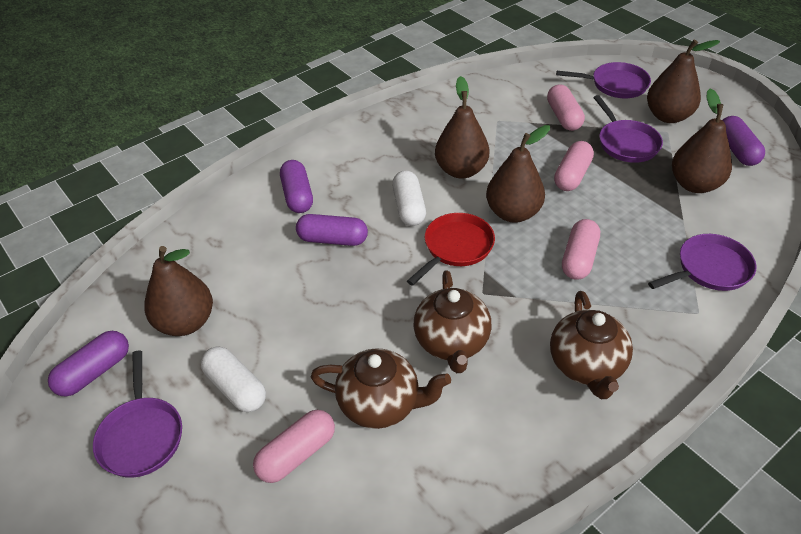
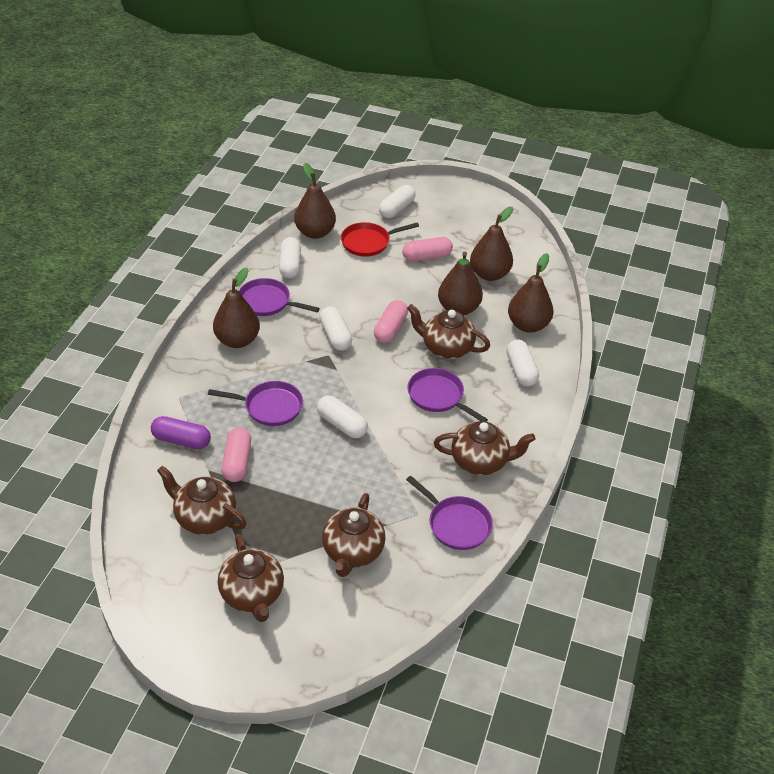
brown teapot: 3 -> 5
pink capsule: 4 -> 3
purple capsule: 4 -> 1
white capsule: 2 -> 5

